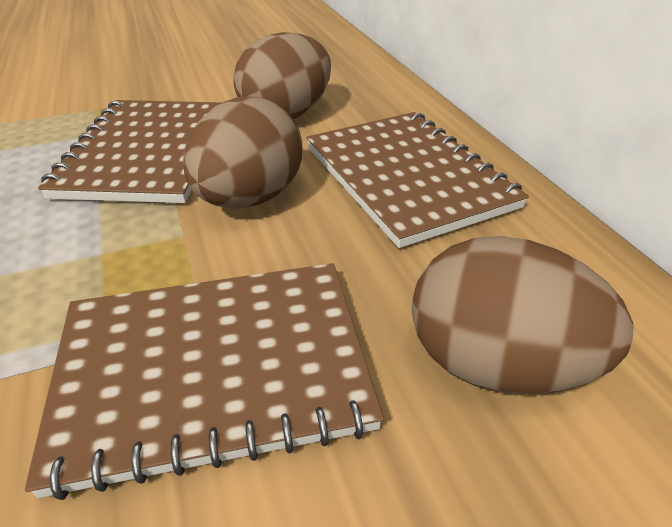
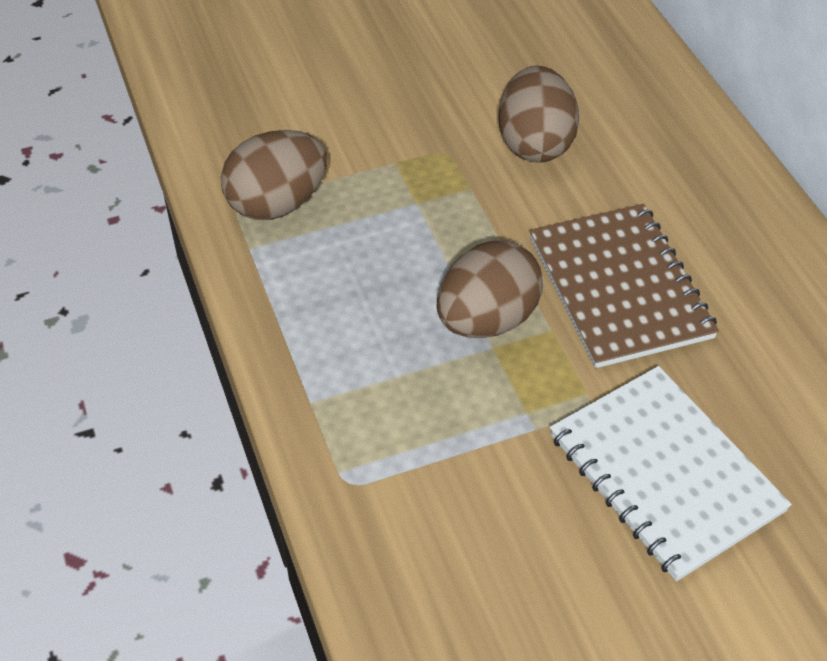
brown notebook: 3 -> 1
white notebook: 0 -> 1

